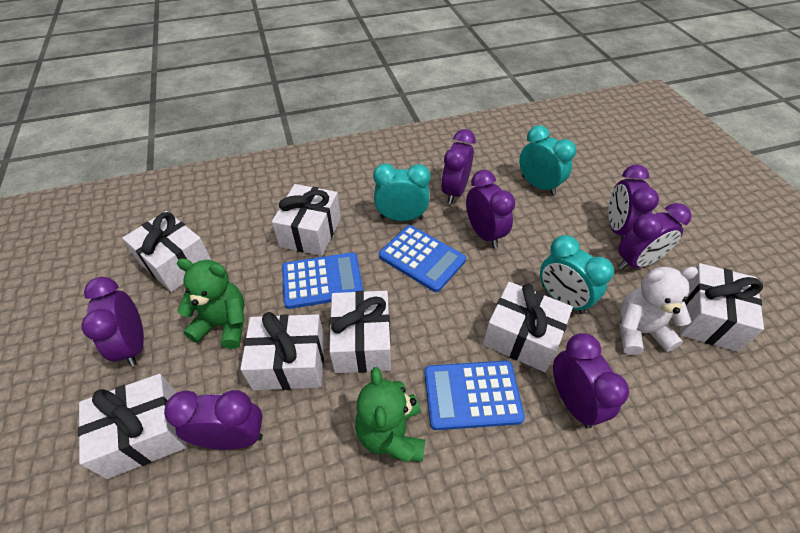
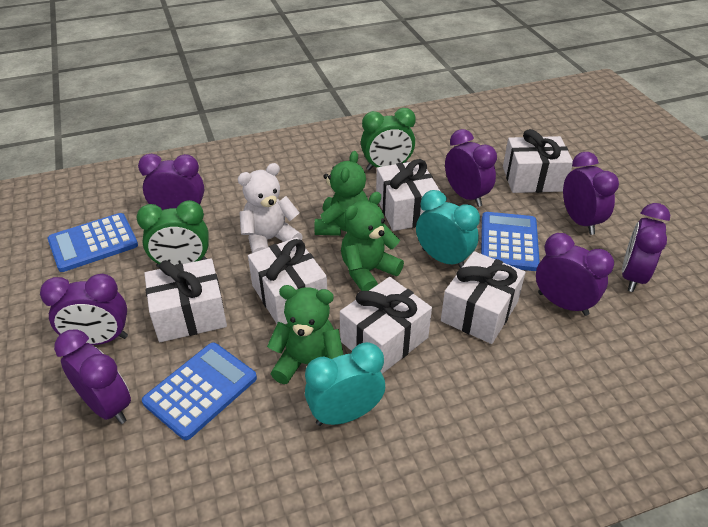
green clock: 0 -> 2
green teddy bear: 2 -> 3
turquoise clock: 3 -> 2
white gift: 7 -> 6

